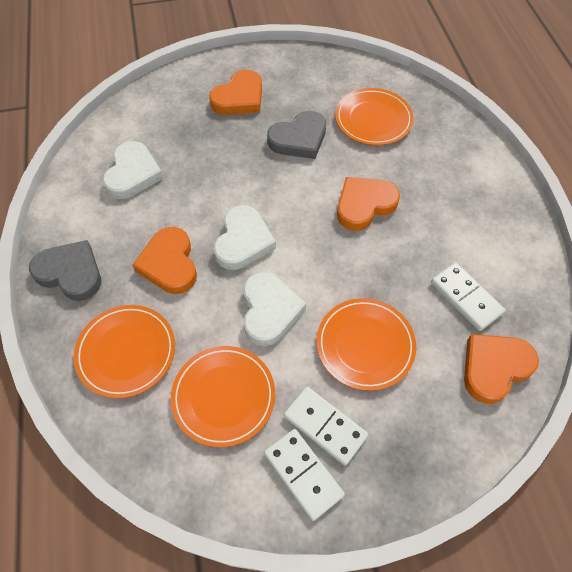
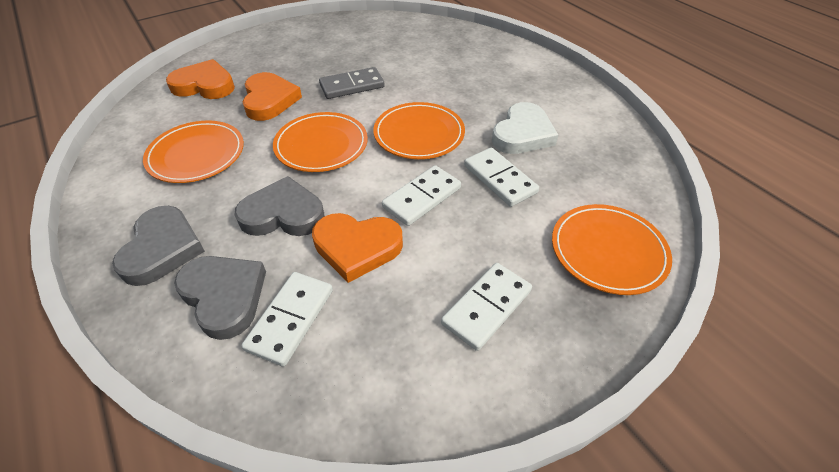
grey domino: 0 -> 1
grey heart: 2 -> 3
orange heart: 4 -> 3
white domino: 3 -> 4
white heart: 3 -> 1

